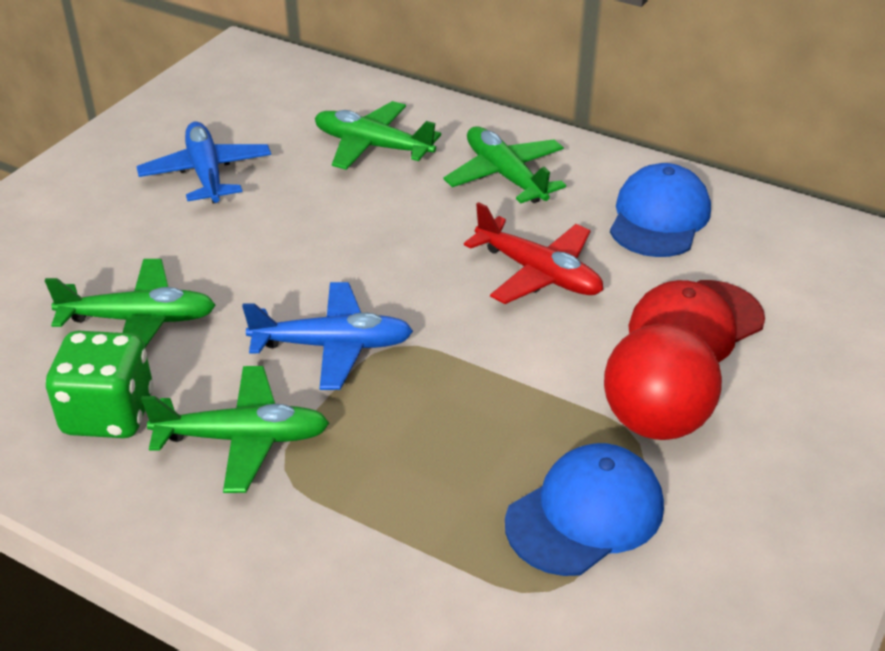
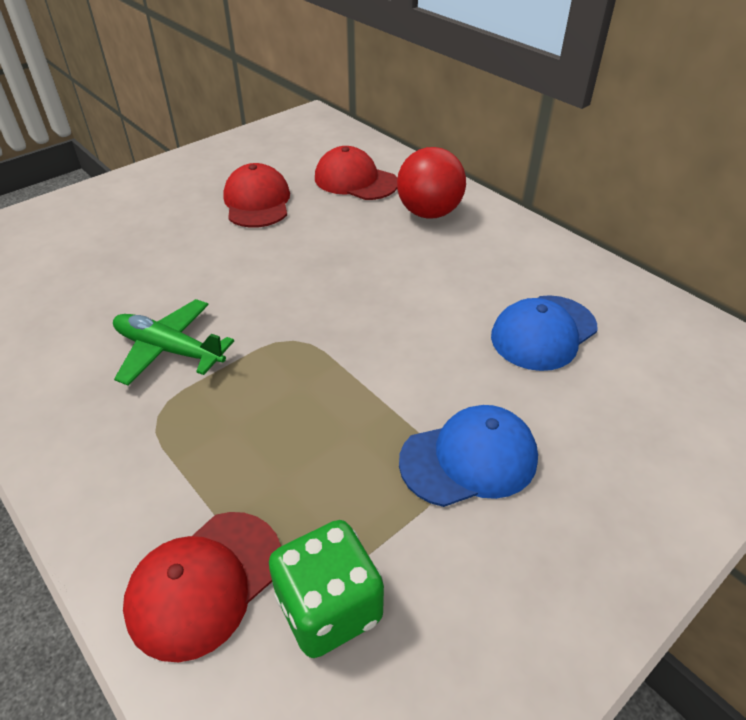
blue plane: 2 -> 0
green plane: 4 -> 1
red cap: 1 -> 3
red plane: 1 -> 0

